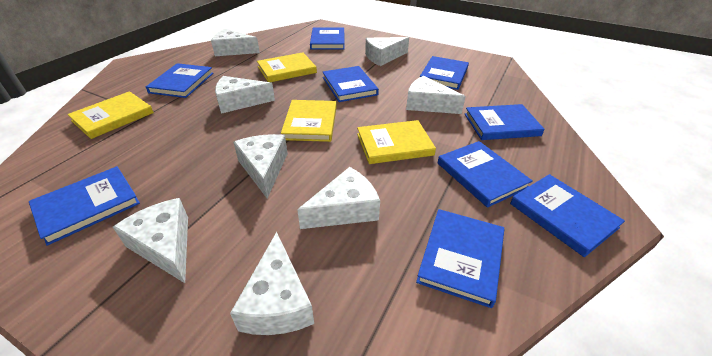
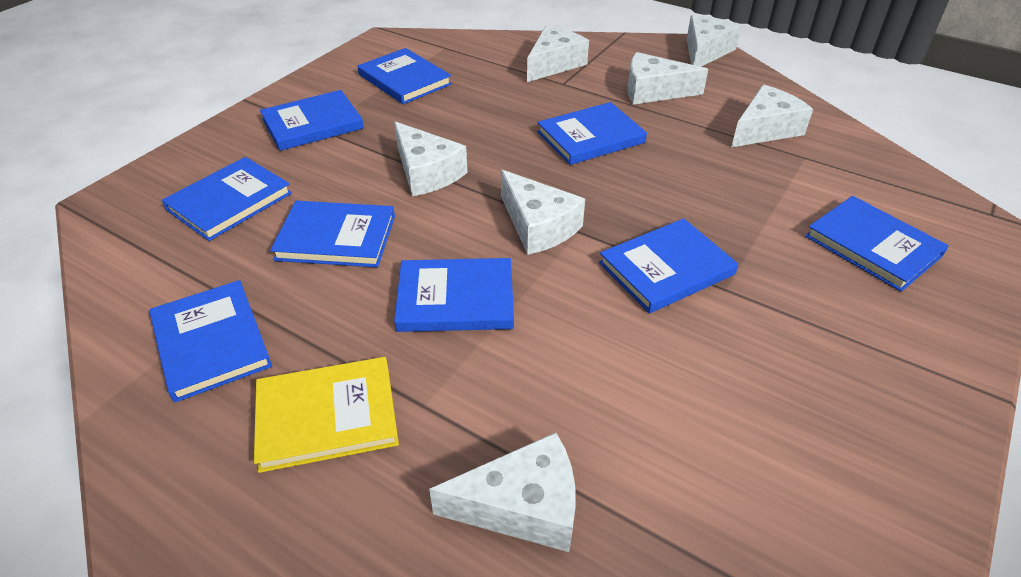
white cheese: 8 -> 7
yellow book: 4 -> 1

